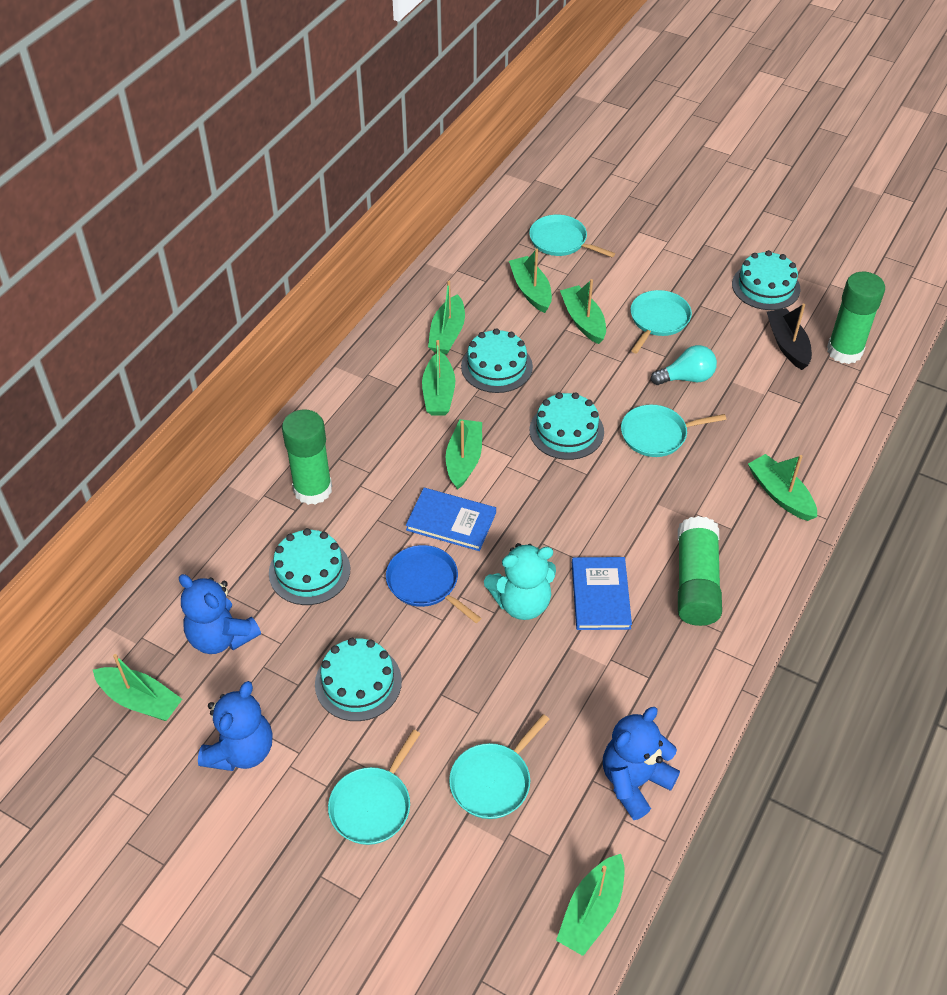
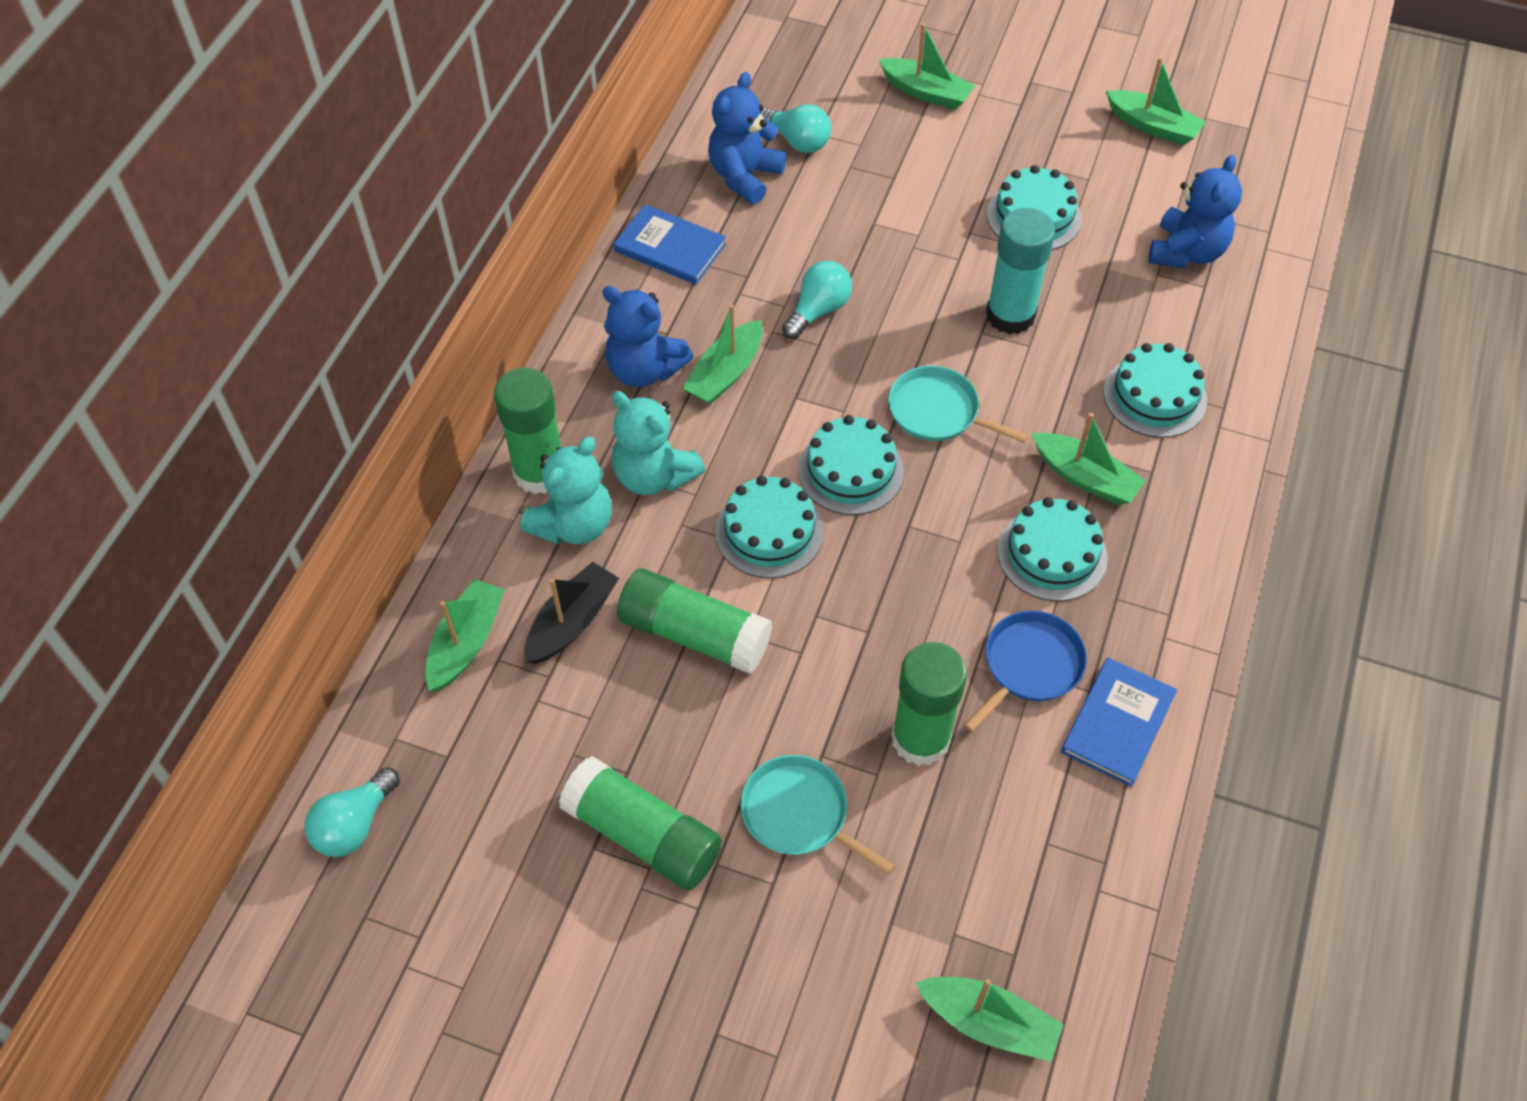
green boat: 8 -> 6
green glue stick: 3 -> 4
turquoise glue stick: 0 -> 1
turquoise light bulb: 1 -> 3
turquoise pan: 5 -> 2
turquoise teddy bear: 1 -> 2

